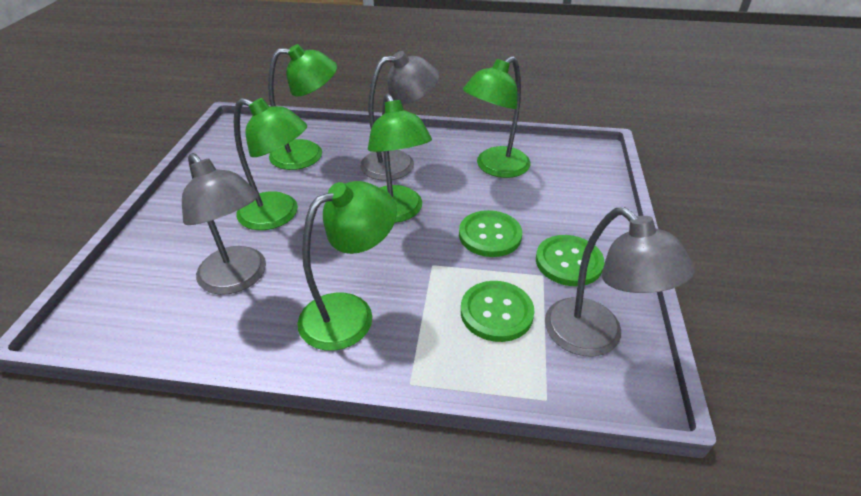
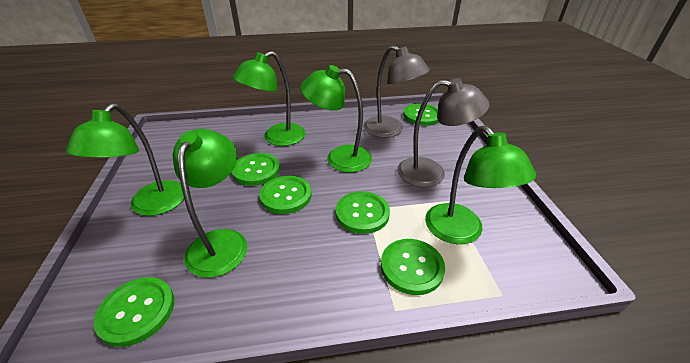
green button: 3 -> 6
grey lamp: 3 -> 2

